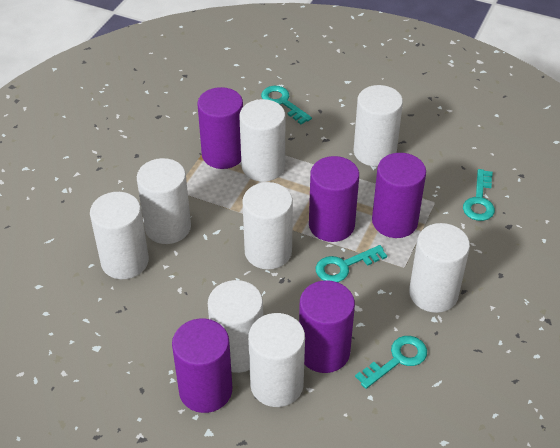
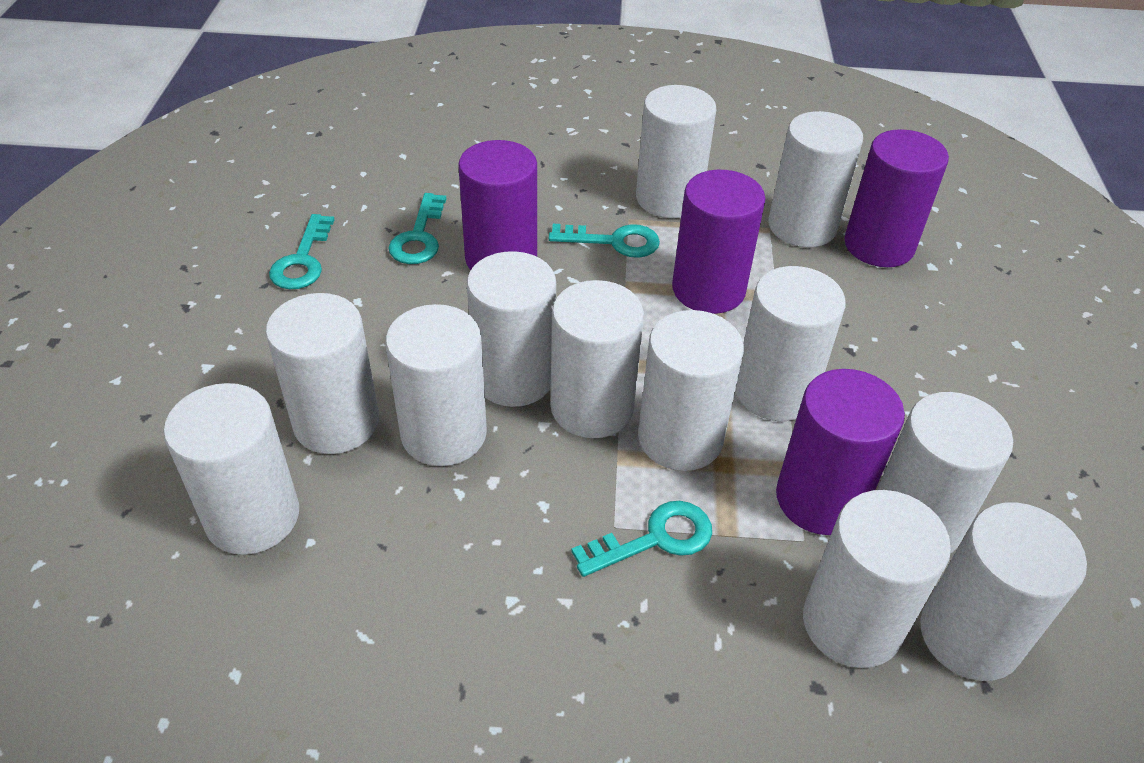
purple cylinder: 5 -> 4
white cylinder: 8 -> 12

